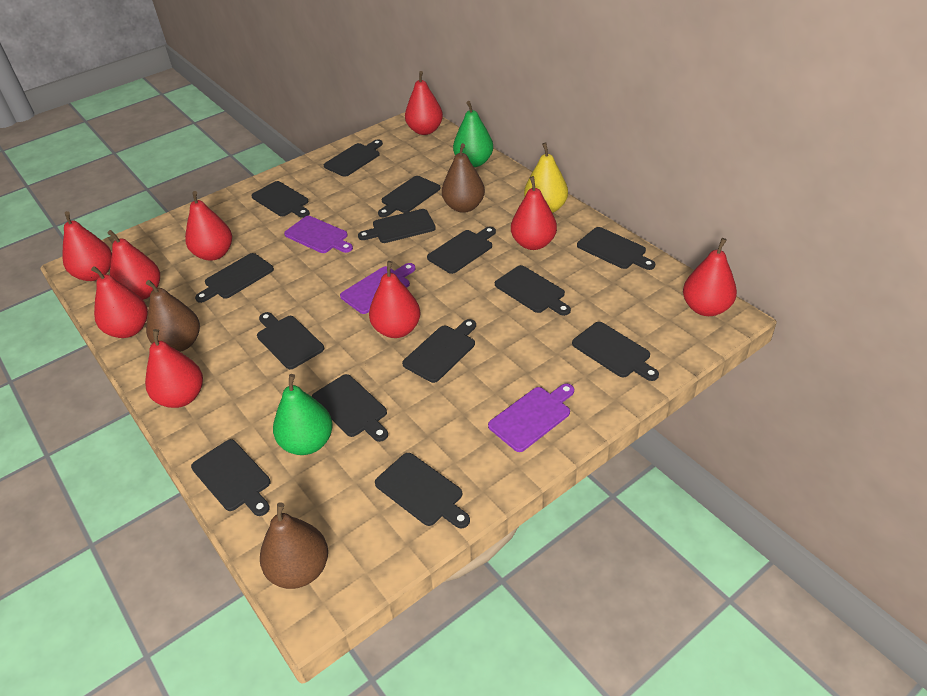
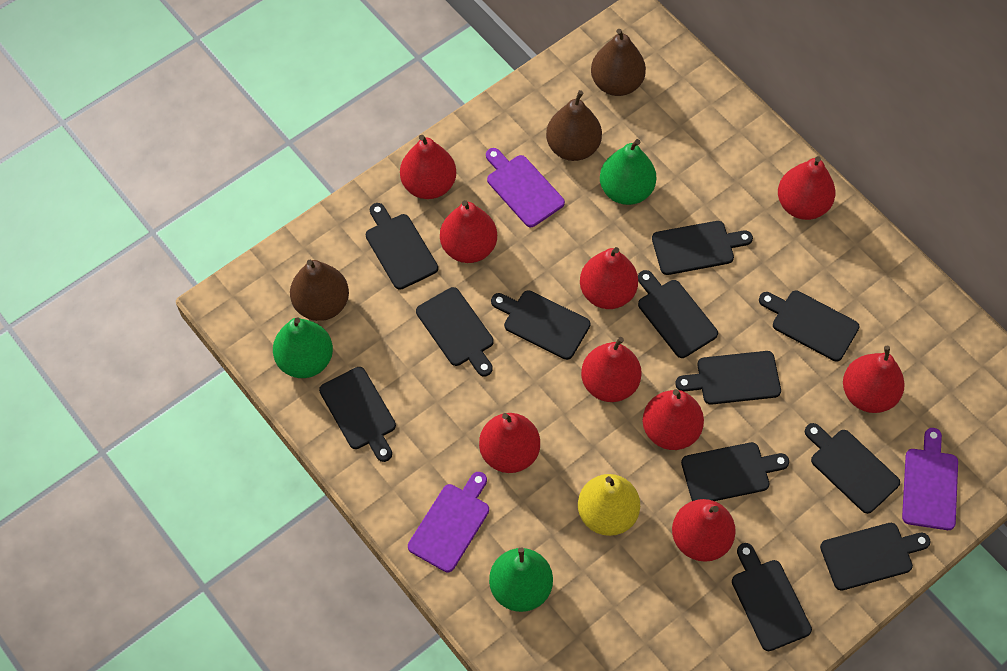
black cutting board: 14 -> 12
green pear: 2 -> 3

